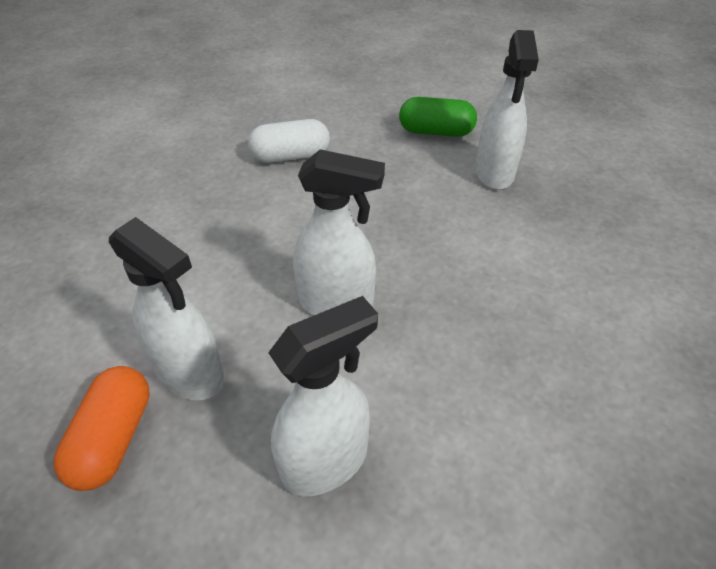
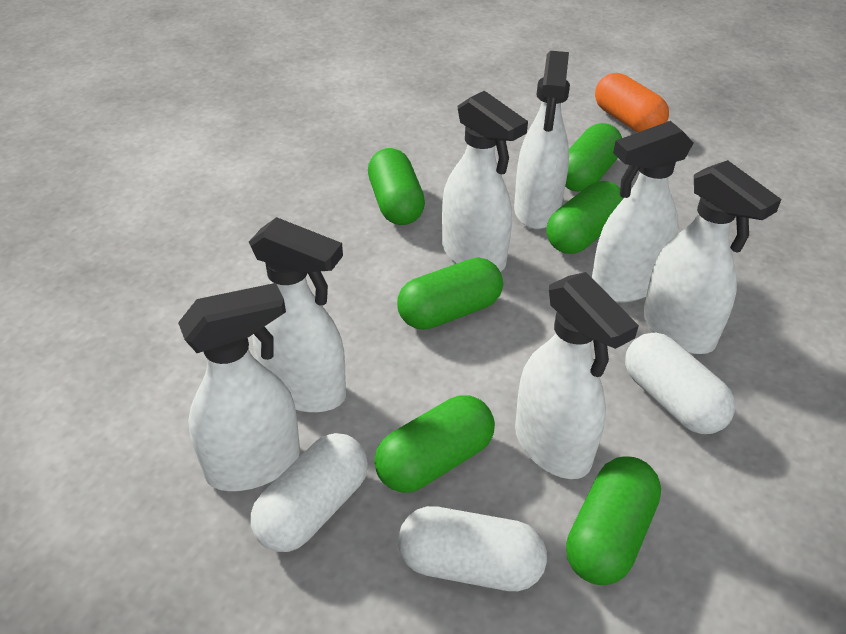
green capsule: 1 -> 6
white capsule: 1 -> 3
white spray bottle: 4 -> 7

